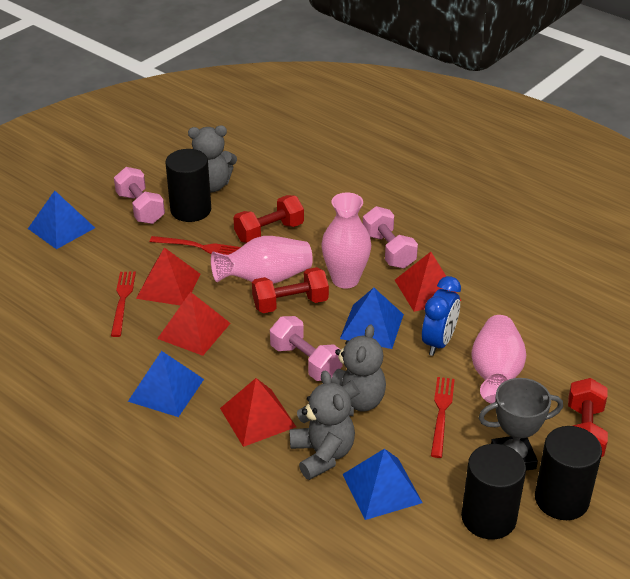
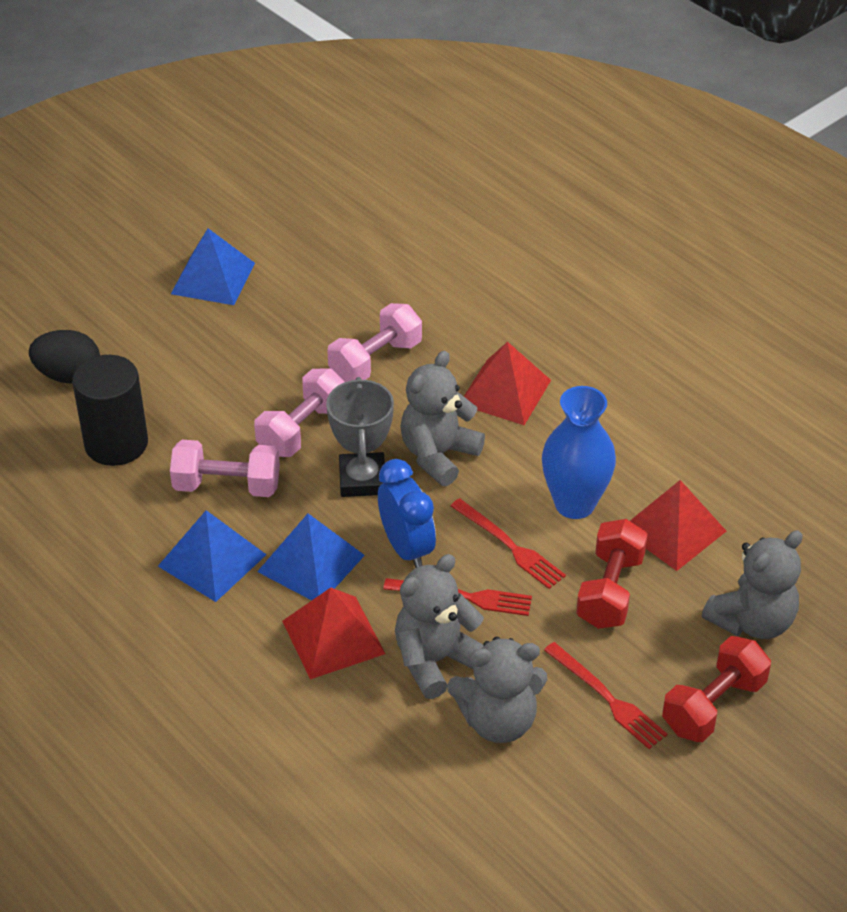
black cylinder: 3 -> 1
black egg: 0 -> 1
blue pyramid: 4 -> 3
blue vase: 0 -> 1
grey teddy bear: 3 -> 4
pink vase: 3 -> 0
red dumbbell: 3 -> 2
red pyramid: 4 -> 3

